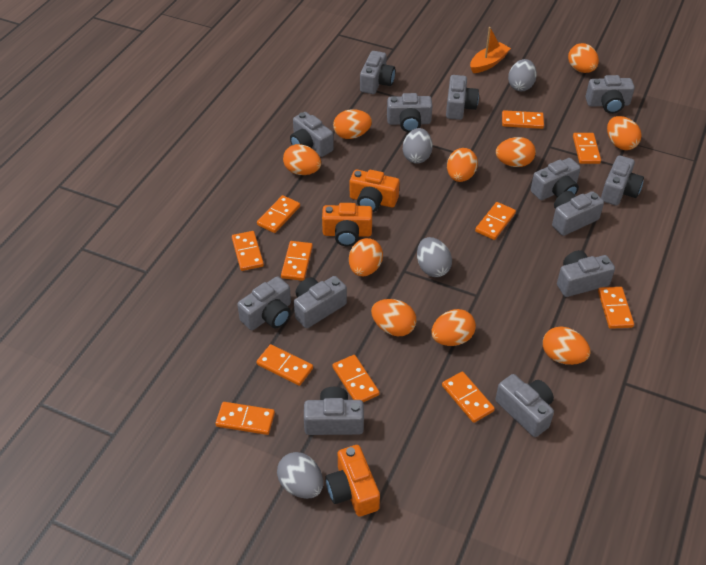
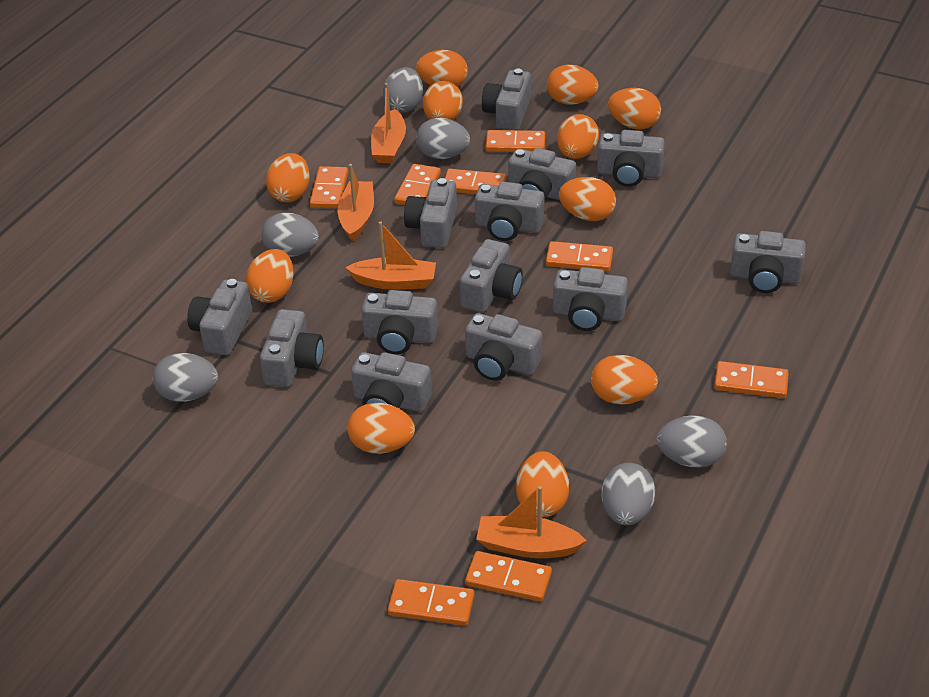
grey egg: 4 -> 6
orange boat: 1 -> 4
orange camera: 3 -> 0
orange domino: 11 -> 8
orange egg: 10 -> 11

